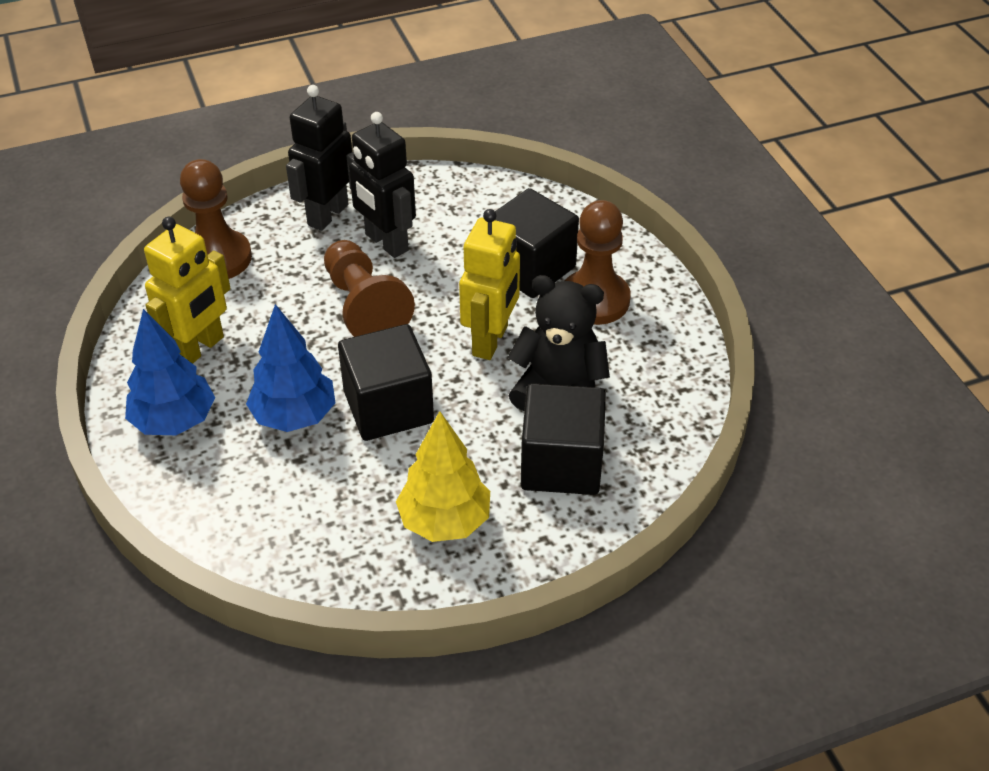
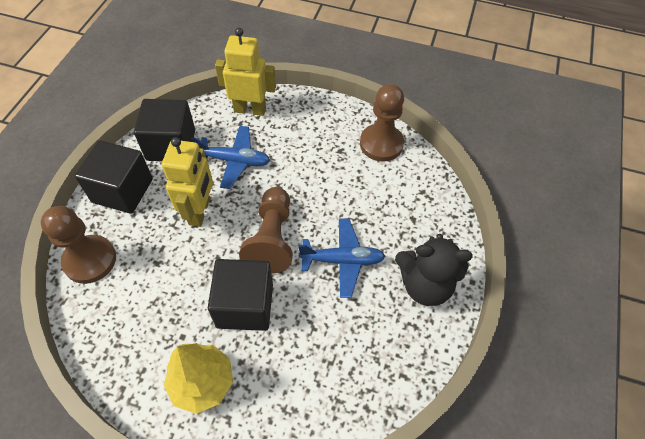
black robot: 2 -> 0
blue plane: 0 -> 2
blue tree: 2 -> 0

